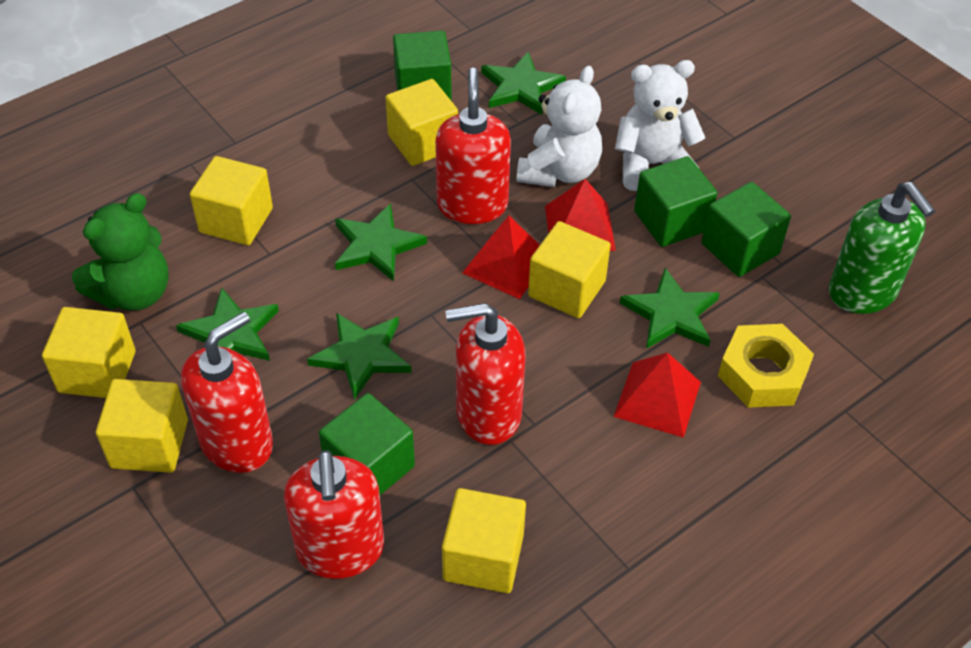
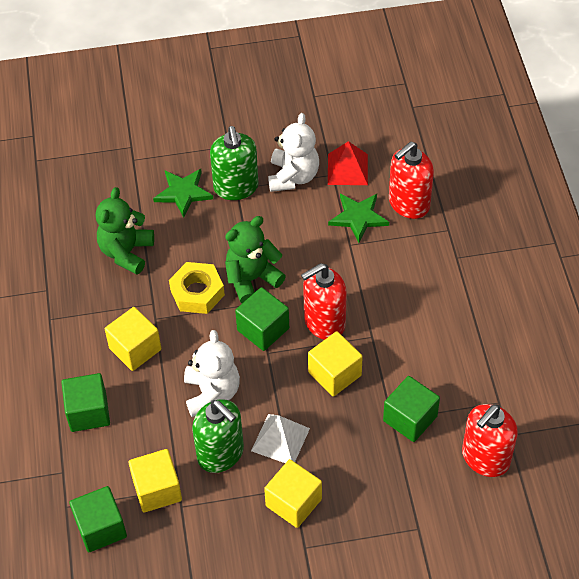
green soap dispenser: 1 -> 2
green star: 5 -> 2
green teddy bear: 1 -> 2
red pyramid: 3 -> 1
red soap dispenser: 4 -> 3
white pyramid: 0 -> 1
yellow cube: 6 -> 4

